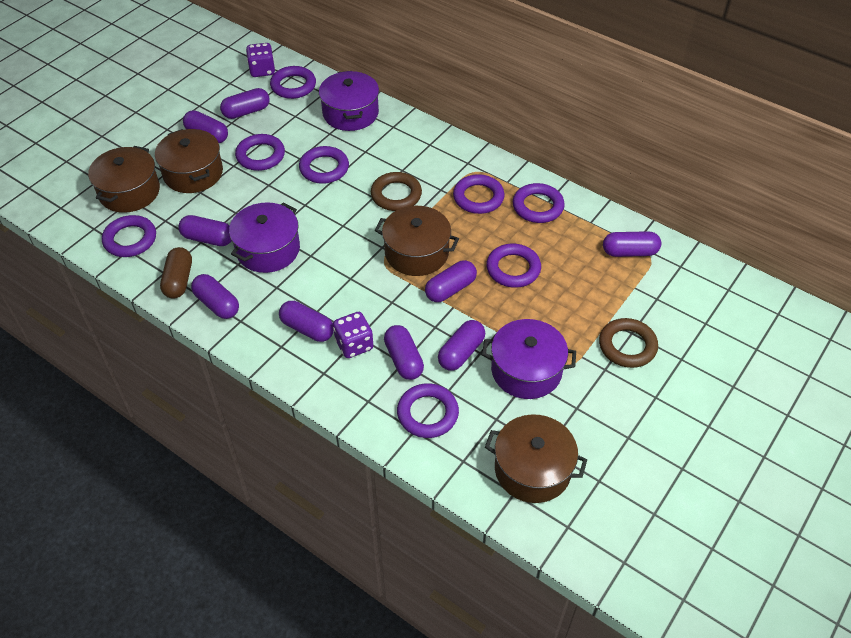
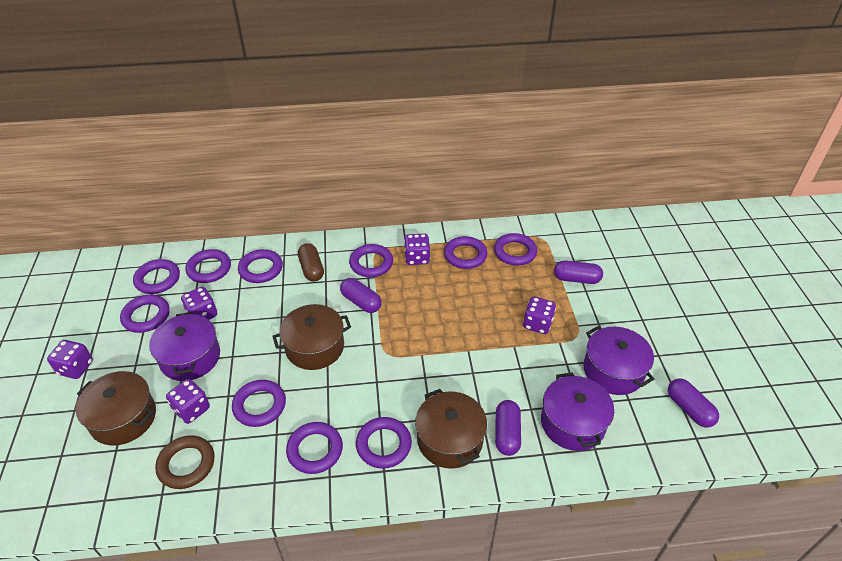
brown pot: 4 -> 3
brown ring: 2 -> 1
purple capsule: 9 -> 4
purple dice: 2 -> 5
purple ring: 8 -> 10

